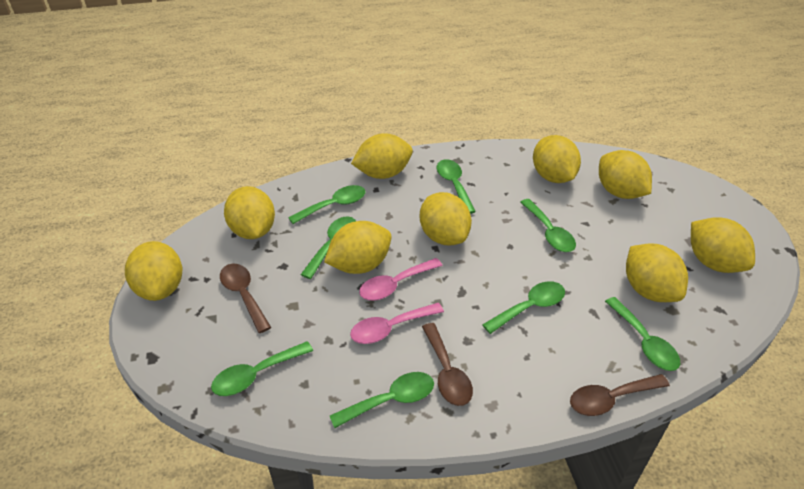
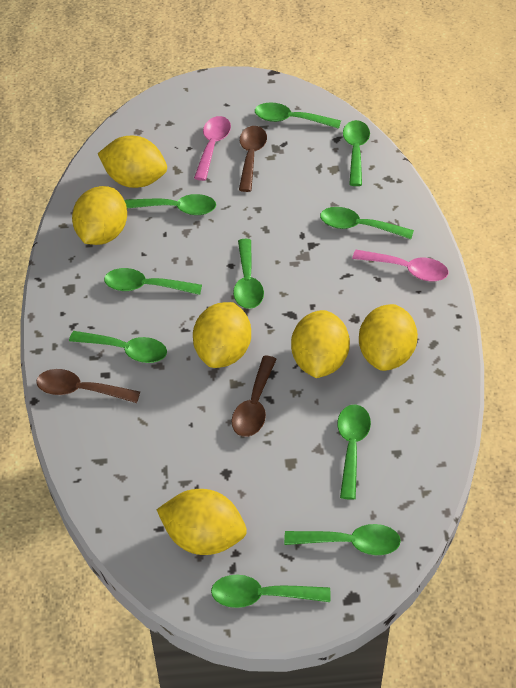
green spoon: 8 -> 10
yellow lemon: 9 -> 6

